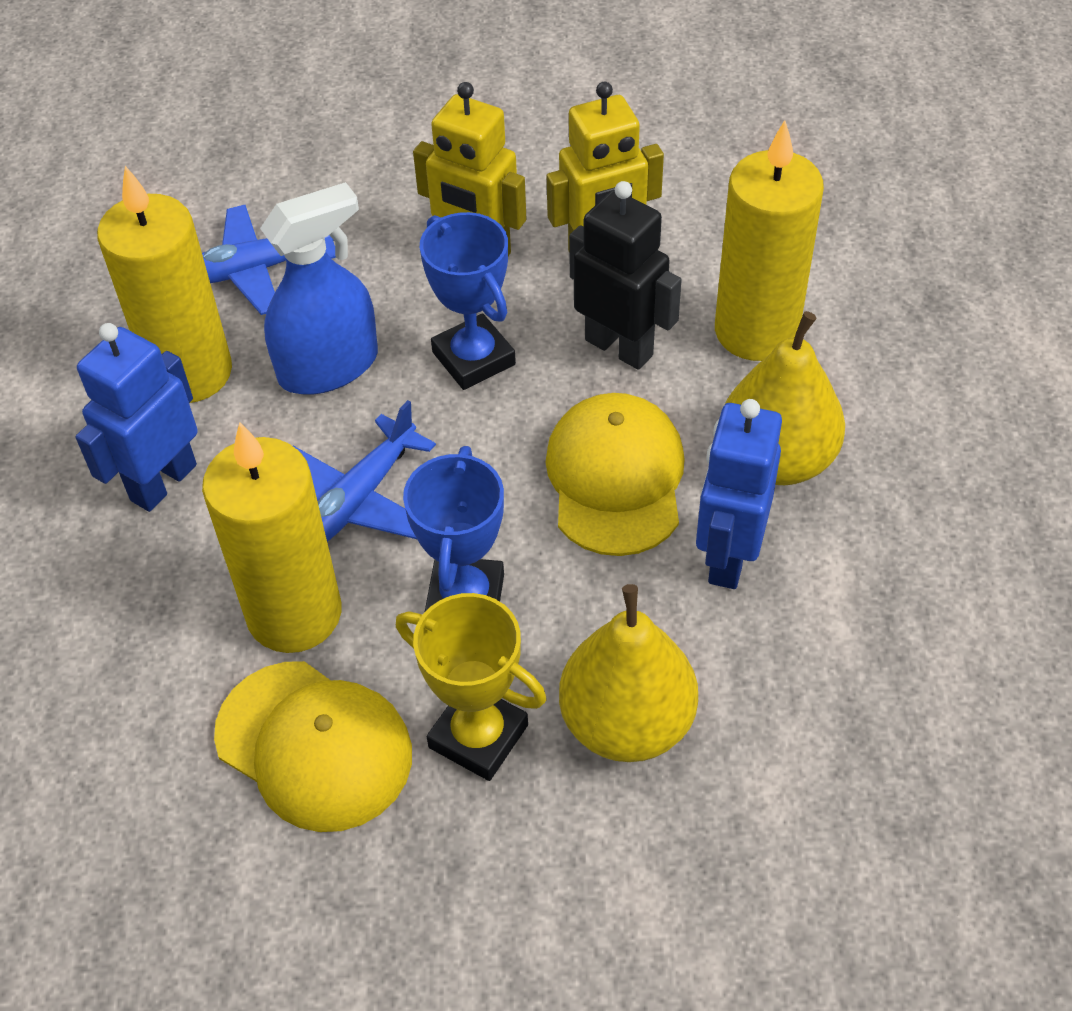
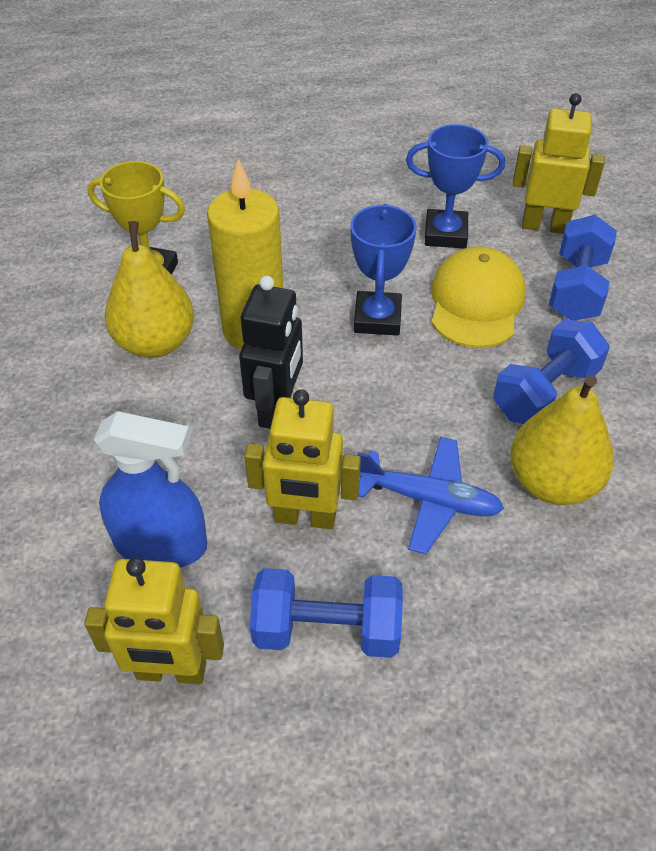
blue dumbbell: 0 -> 3
blue plane: 2 -> 1
blue robot: 2 -> 0
yellow candle: 3 -> 1
yellow cap: 2 -> 1
yellow robot: 2 -> 3

